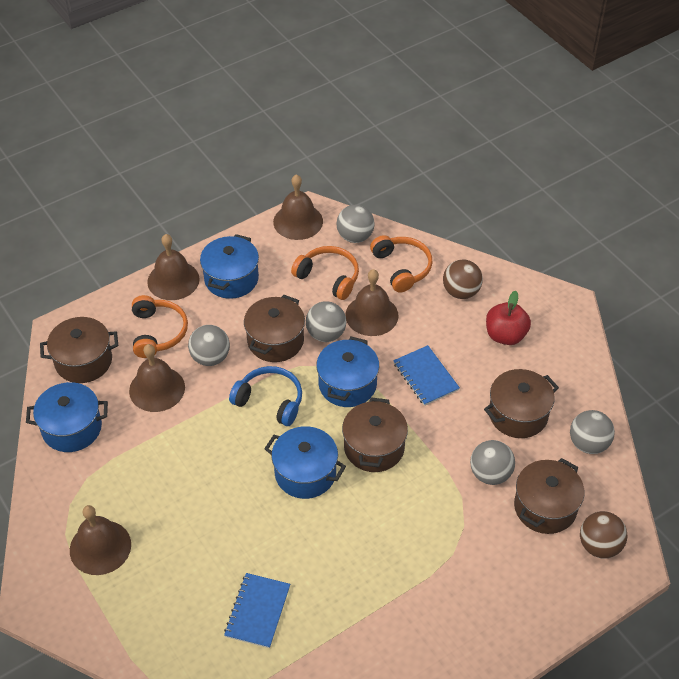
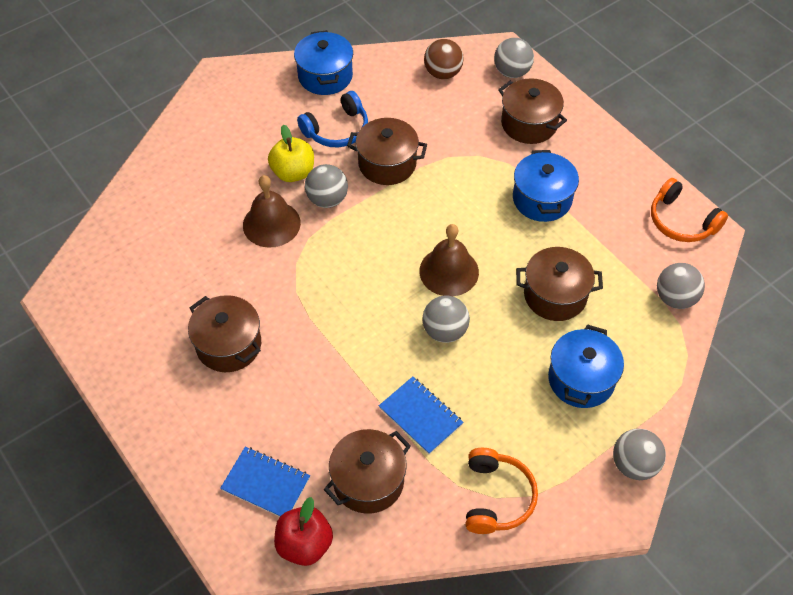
blue pot: 4 -> 3
brown ball: 2 -> 1
brown bell: 5 -> 2
orange headphones: 3 -> 2
yellow apple: 0 -> 1

